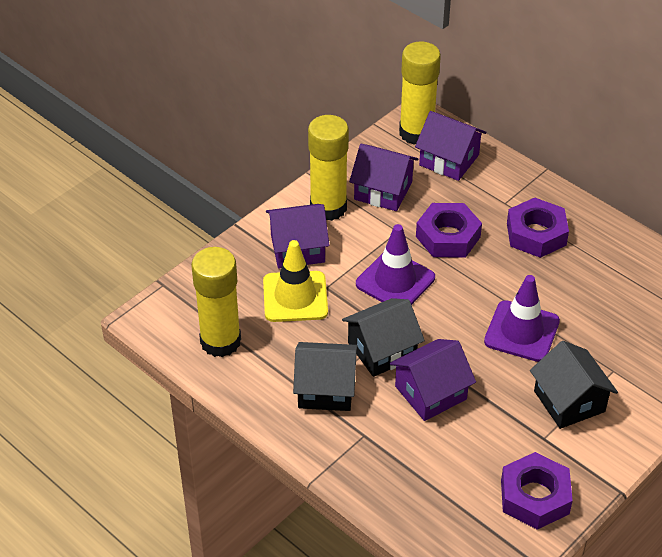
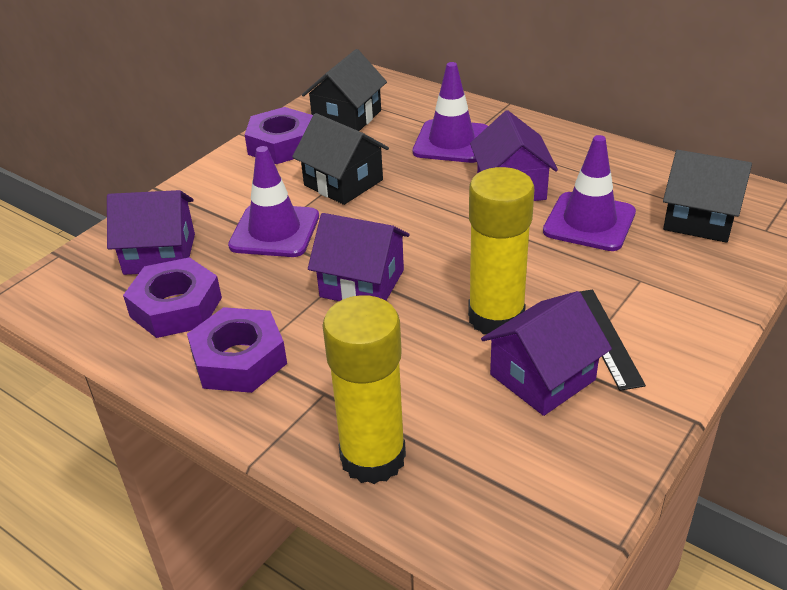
black ruler: 0 -> 1
purple traffic cone: 2 -> 3
yellow glue stick: 3 -> 2
yellow traffic cone: 1 -> 0

